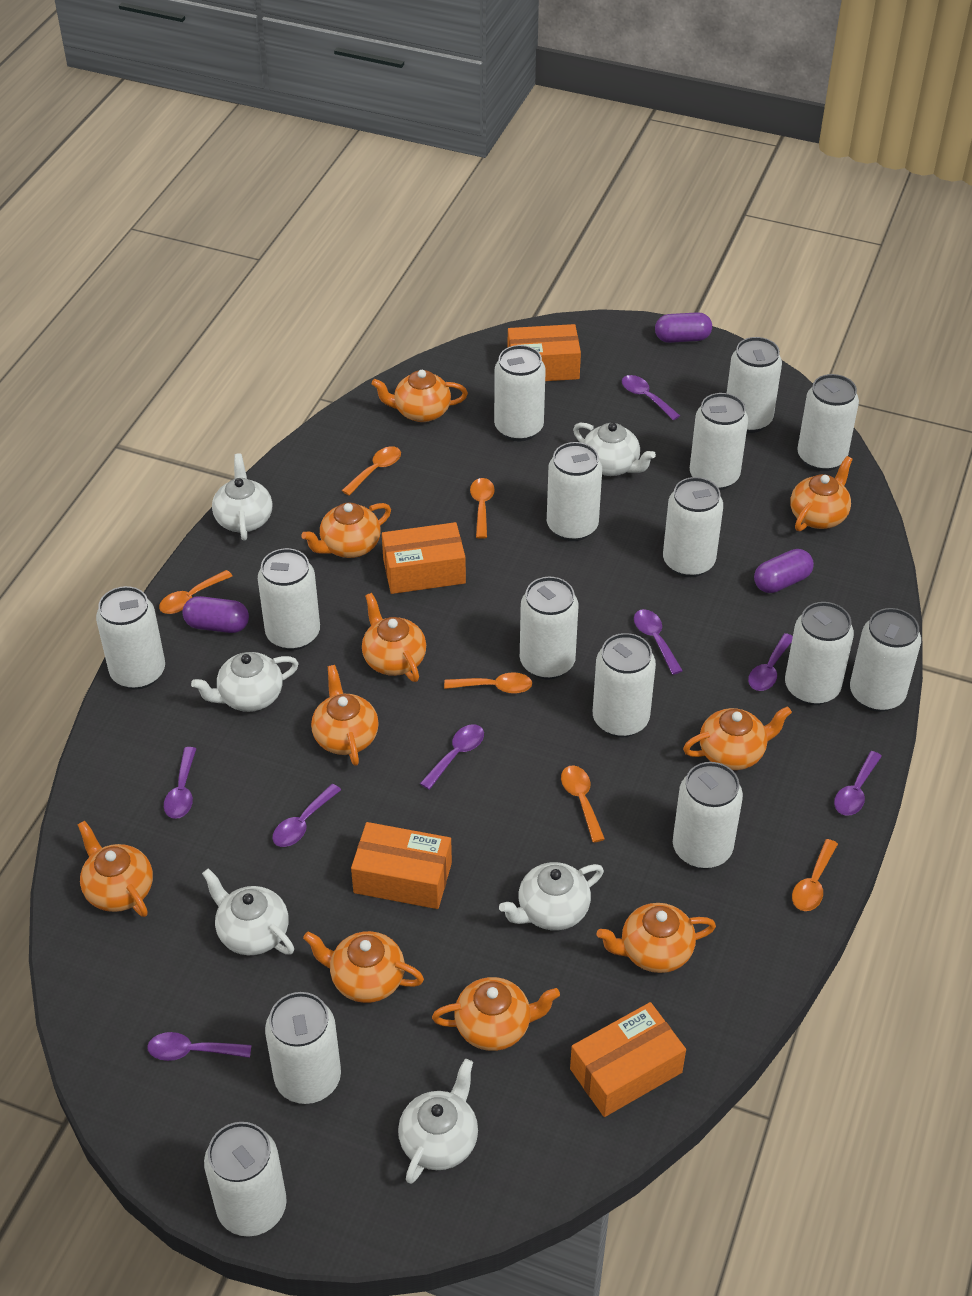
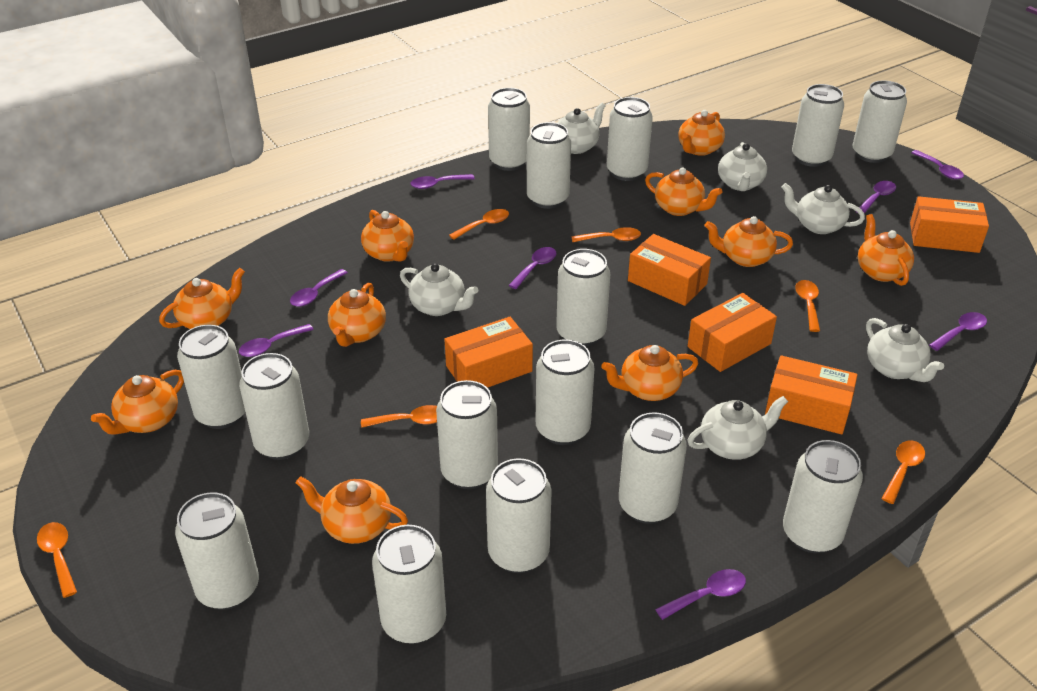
orange box: 4 -> 5
purple capsule: 3 -> 0

